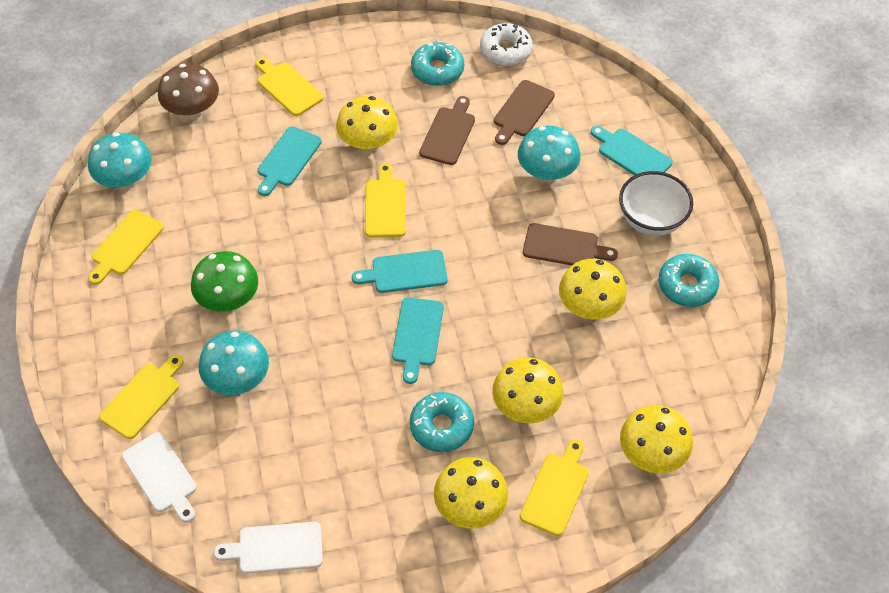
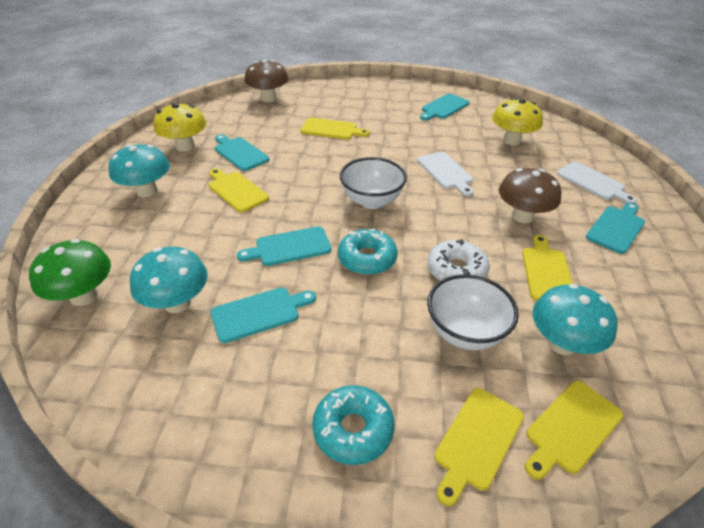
brown cutting board: 3 -> 0
brown mushroom: 1 -> 2
turquoise cutting board: 4 -> 5
turquoise donut: 3 -> 2
white bowl: 1 -> 2
yellow mushroom: 5 -> 2

